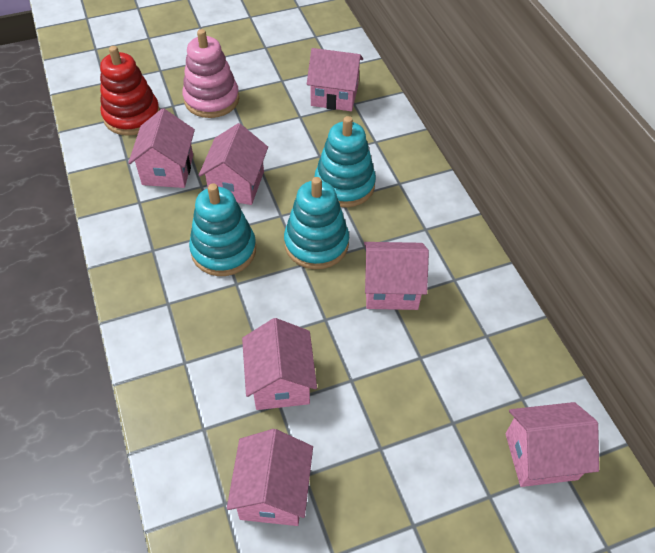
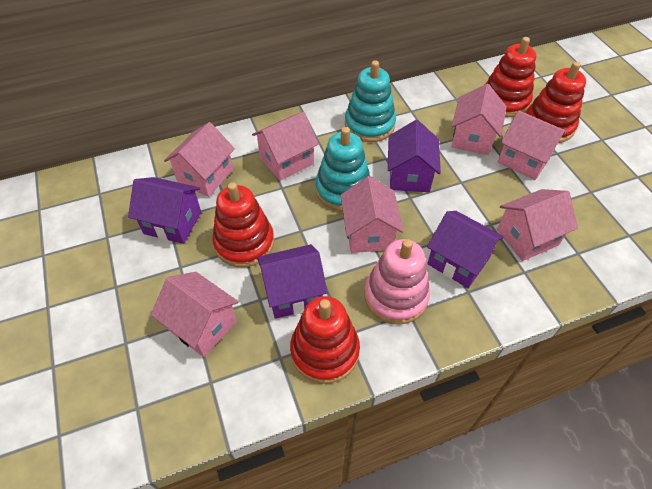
purple house: 0 -> 4
red stacking toy: 1 -> 4
turquoise stacking toy: 3 -> 2

